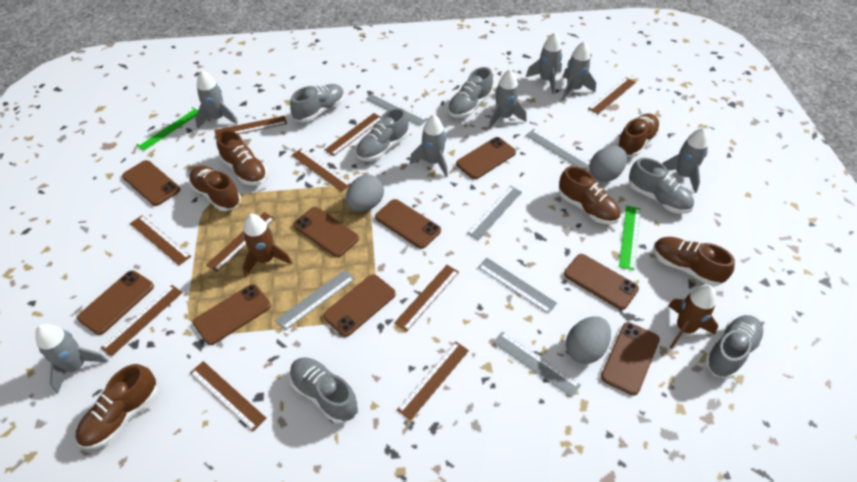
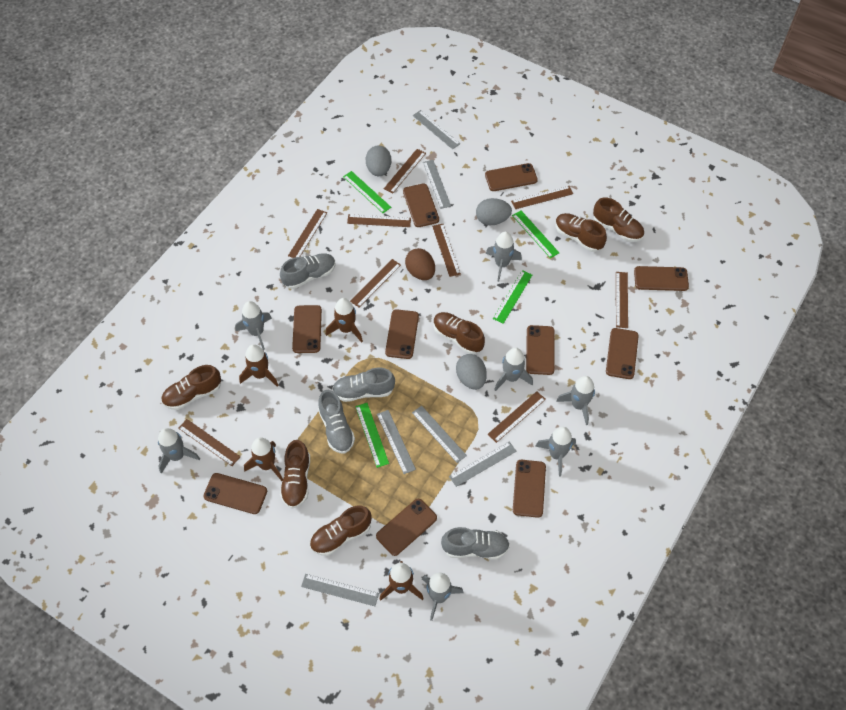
brown egg: 0 -> 1
brown phone: 9 -> 10
brown rocket: 2 -> 4
brown ruler: 10 -> 9
green ruler: 2 -> 4
grey shoe: 6 -> 4

